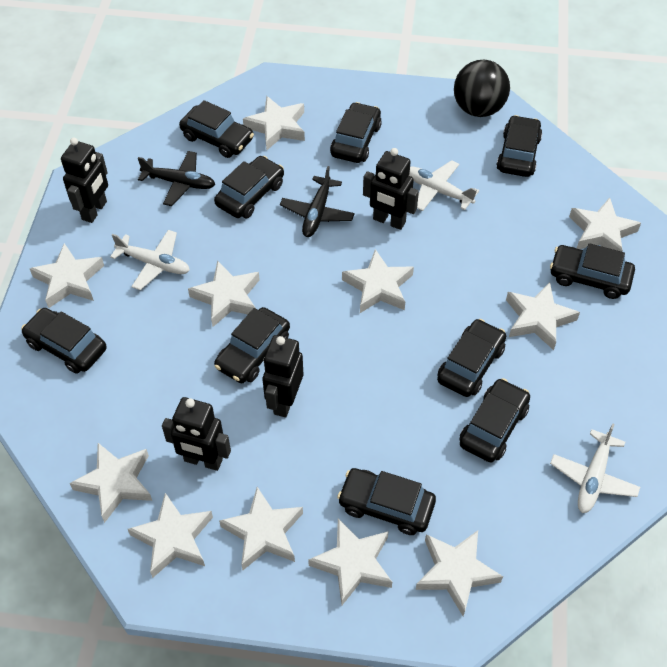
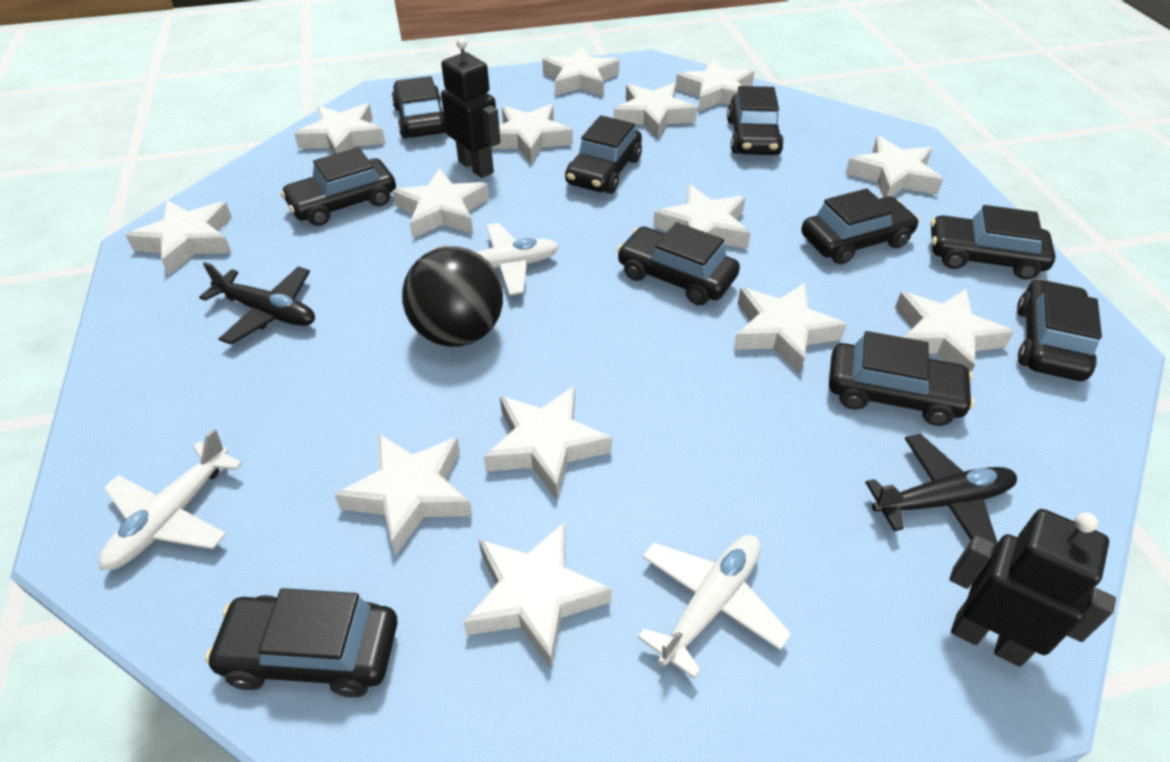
black robot: 4 -> 2
white star: 11 -> 14

